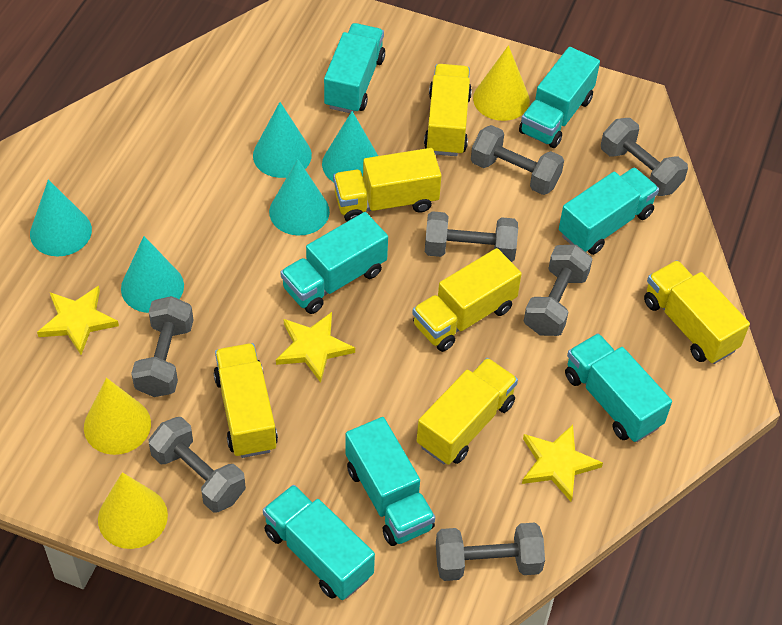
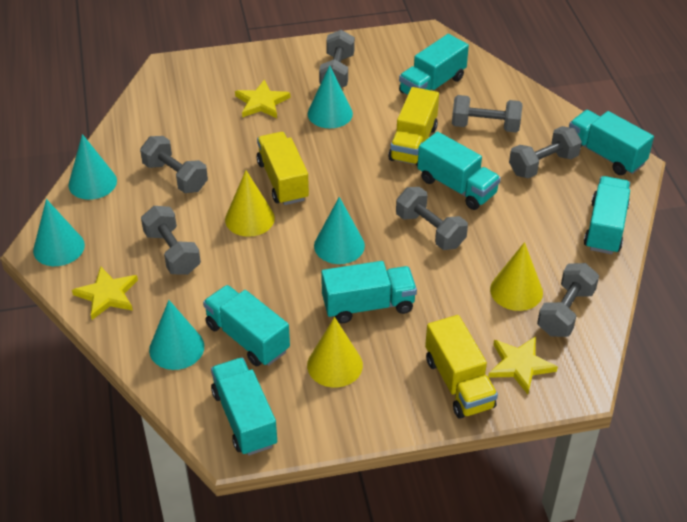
yellow truck: 6 -> 3

